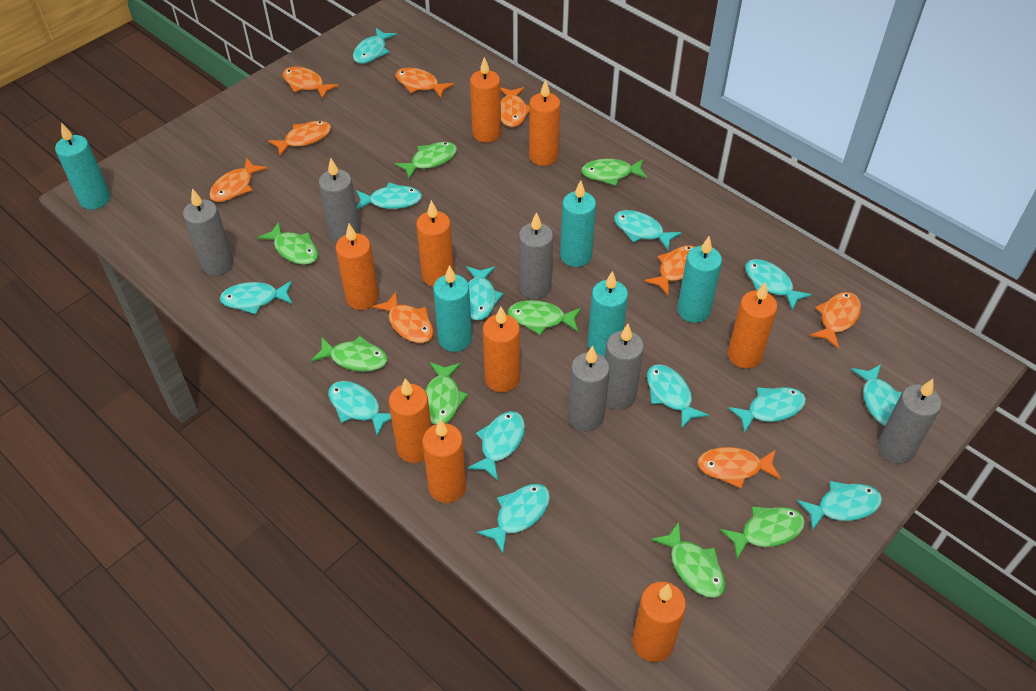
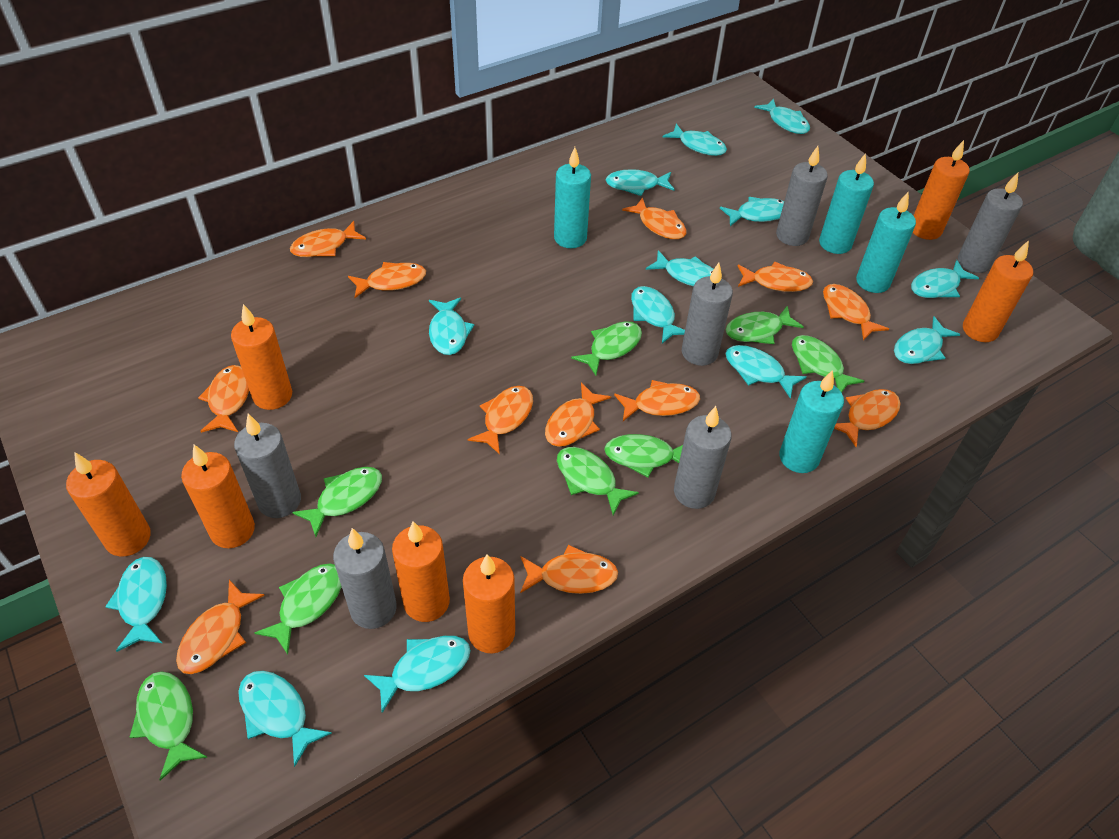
orange candle: 9 -> 7
orange fish: 9 -> 12
turquoise candle: 5 -> 4

